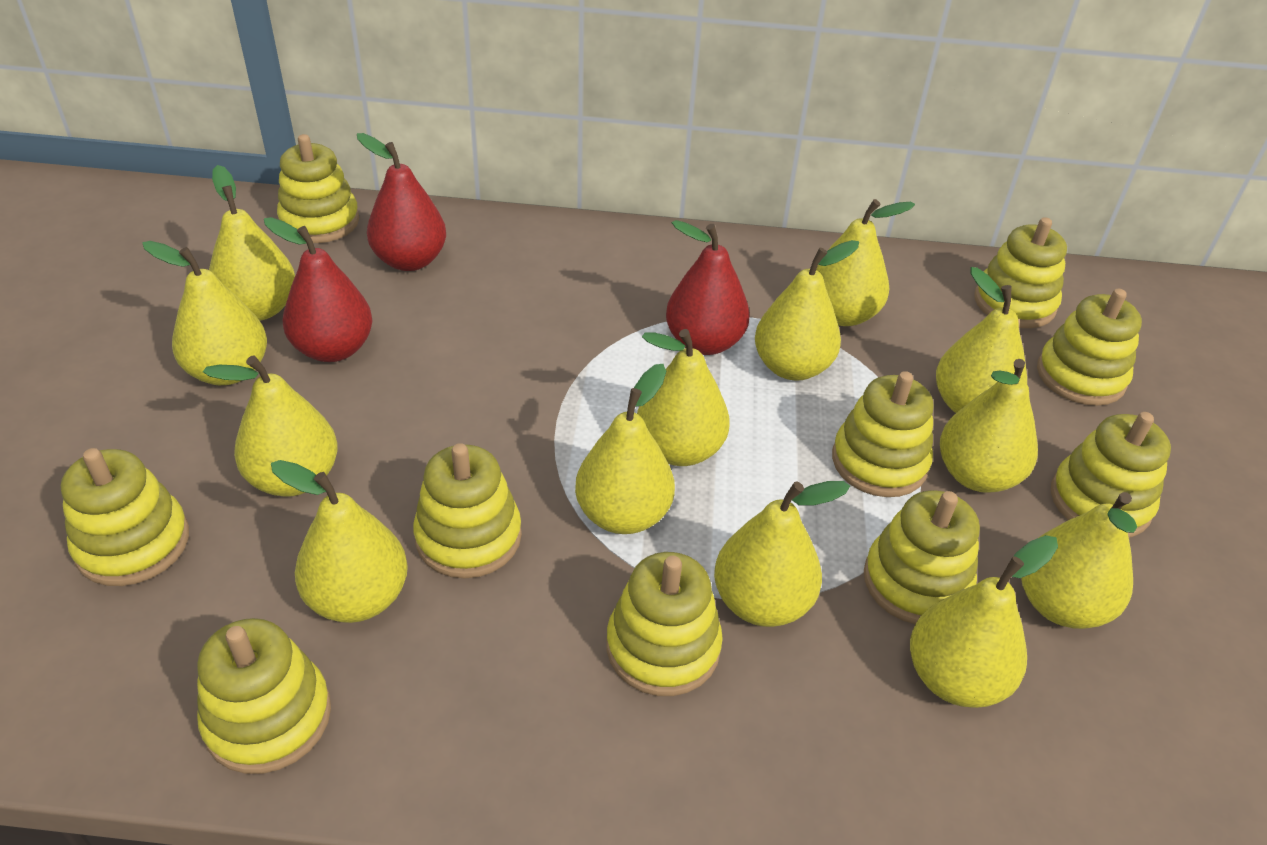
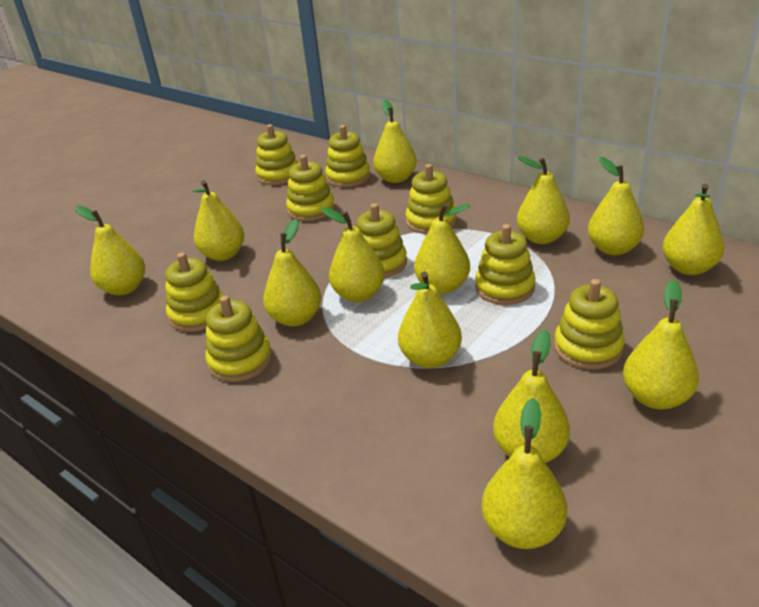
red pear: 3 -> 0
yellow stacking toy: 10 -> 9

